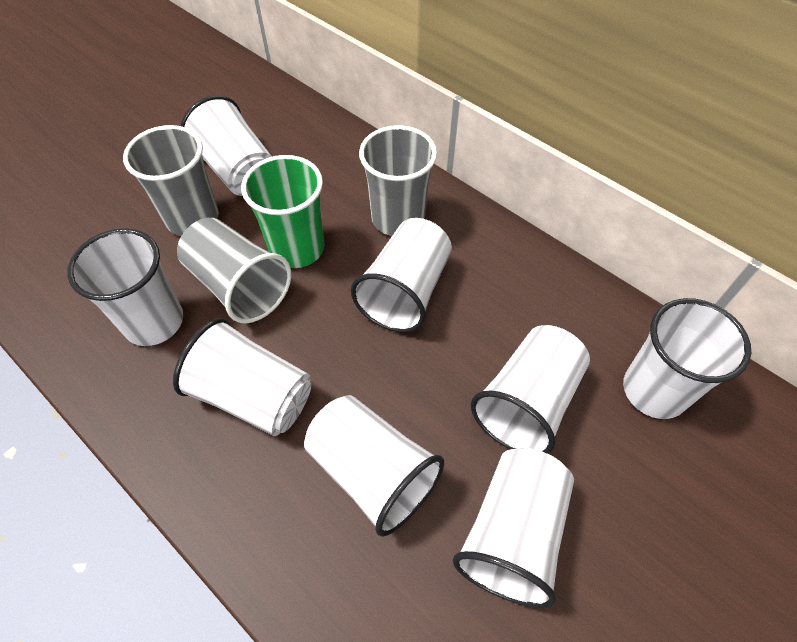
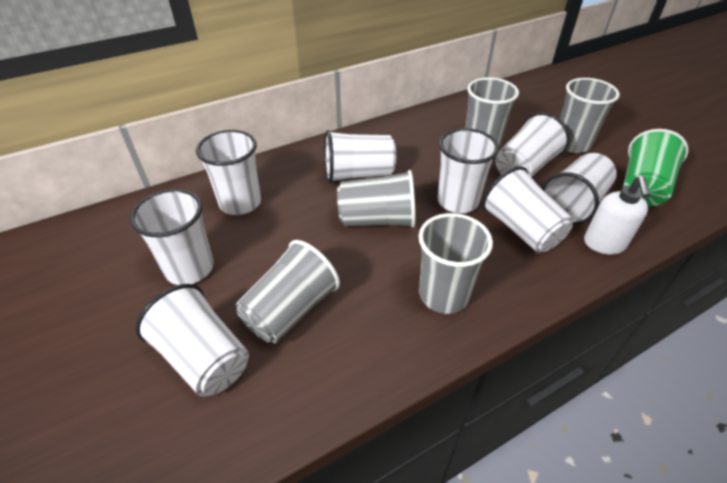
grey cup: 3 -> 5
white soap dispenser: 0 -> 1

